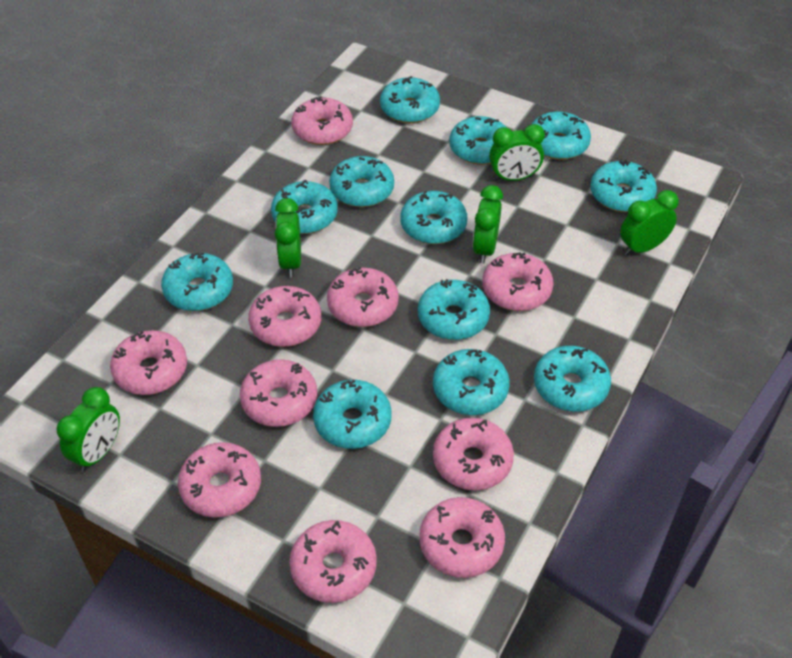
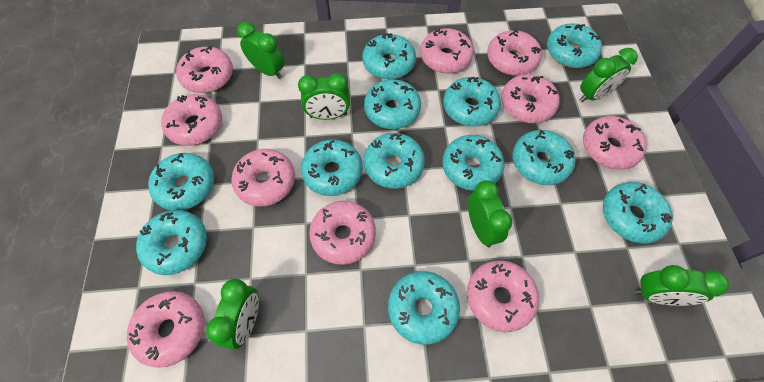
green clock: 5 -> 6

